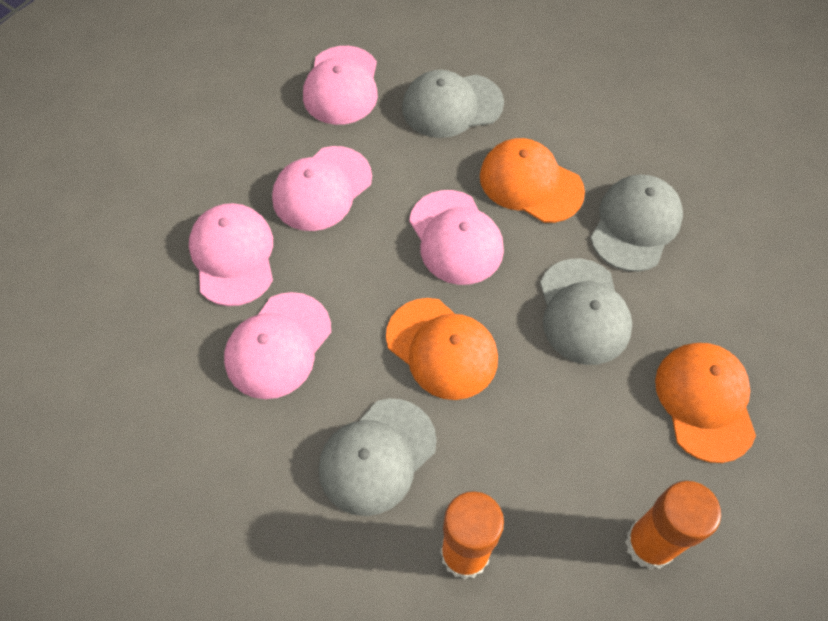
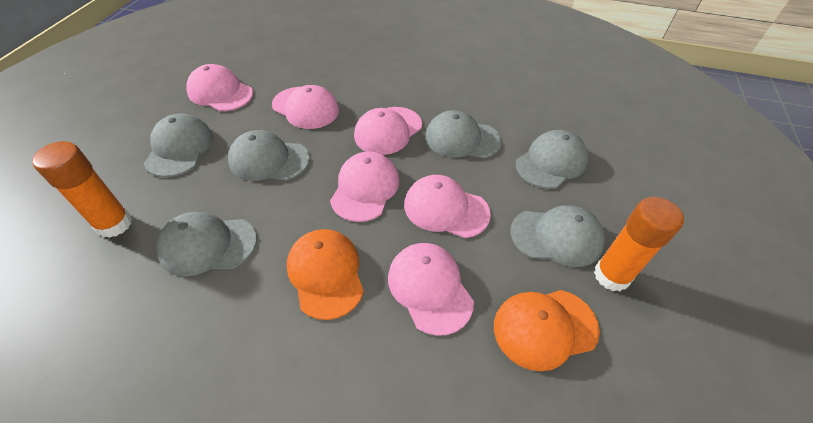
grey cap: 4 -> 6
orange cap: 3 -> 2
pink cap: 5 -> 6

